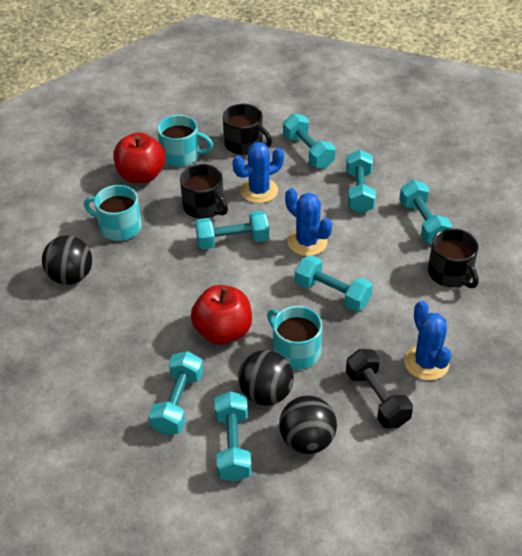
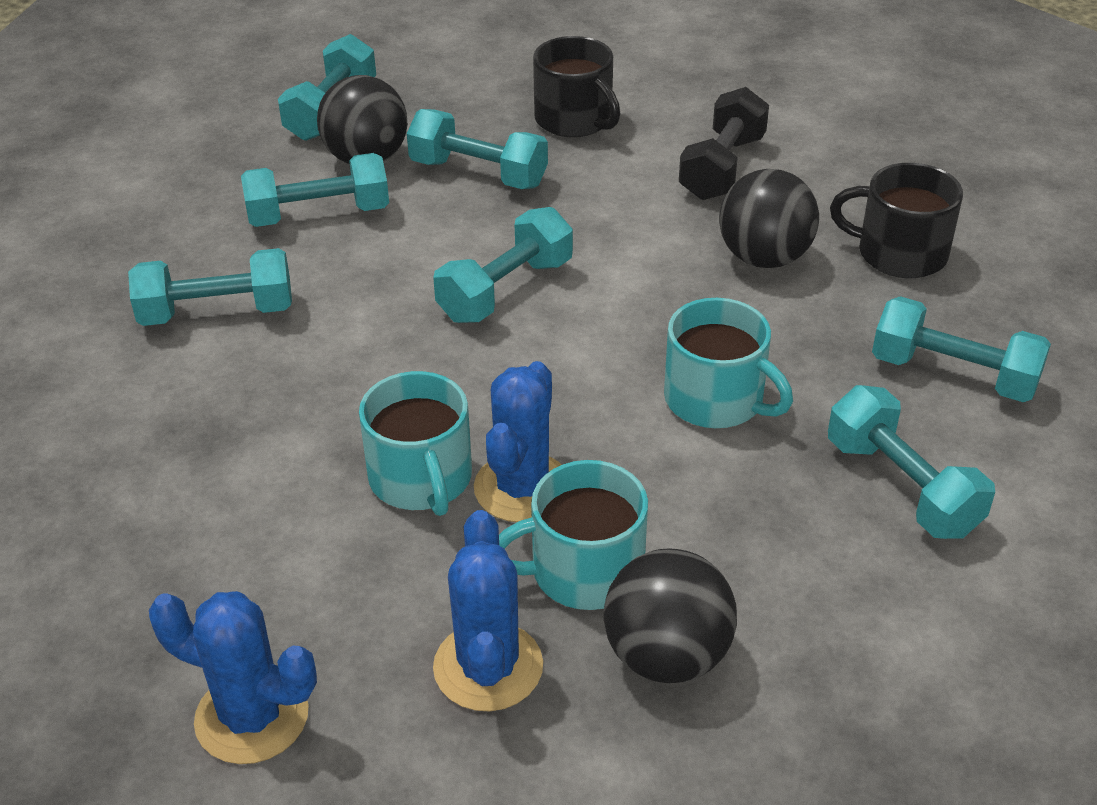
black mug: 3 -> 2
red apple: 2 -> 0

